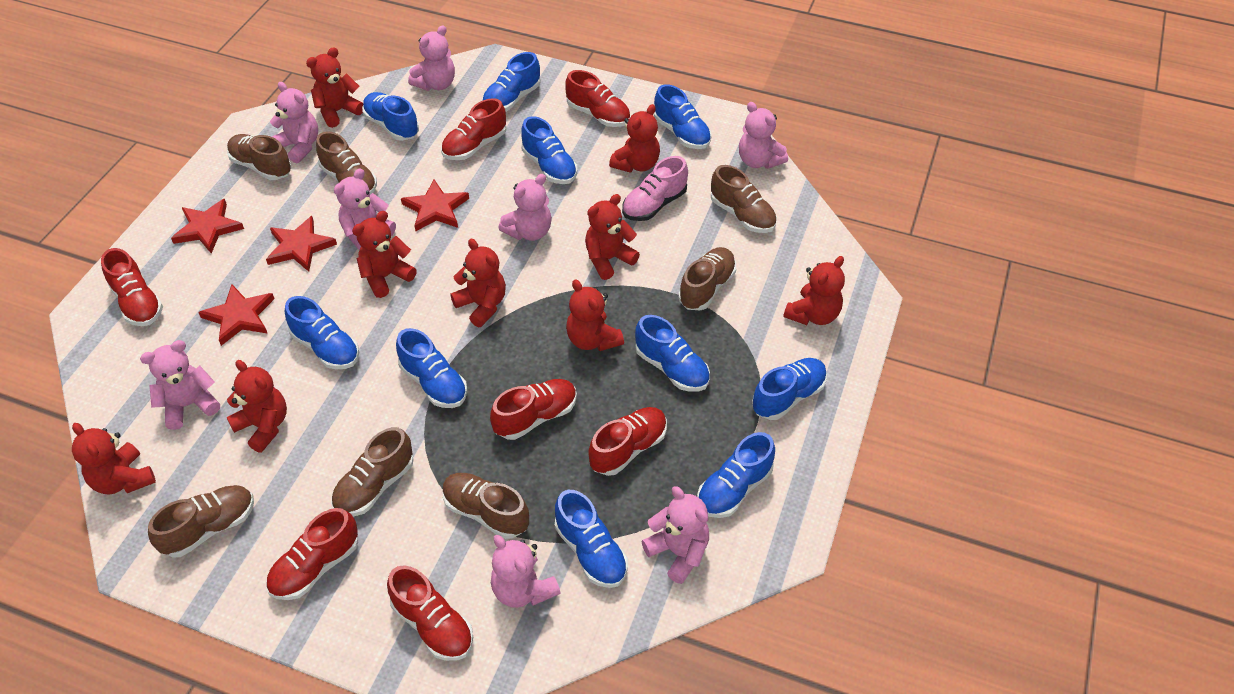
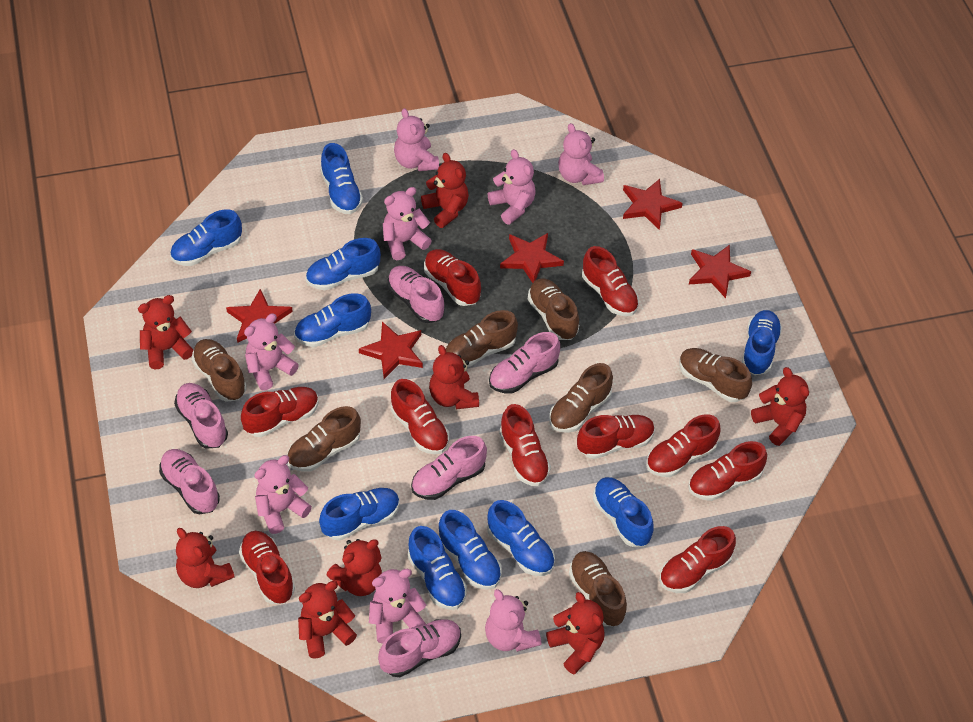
pink shoe: 1 -> 6
red shoe: 7 -> 10
red star: 4 -> 5
red teddy bear: 9 -> 8

